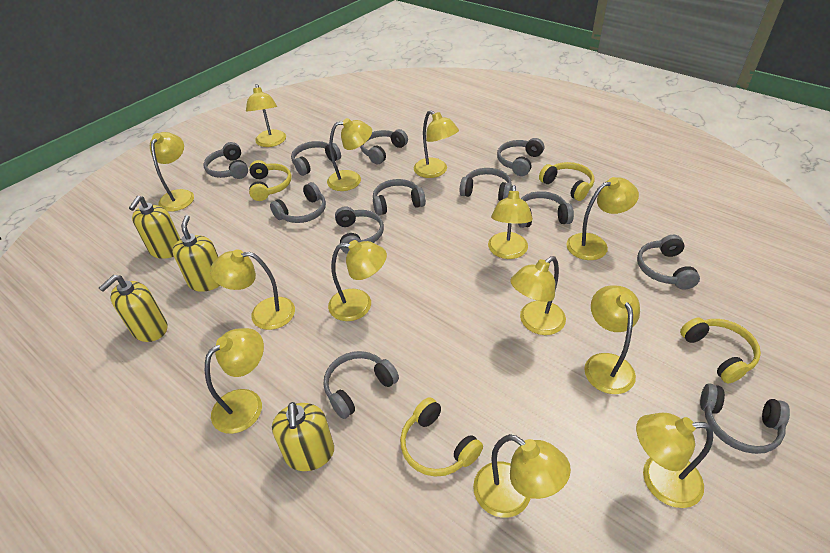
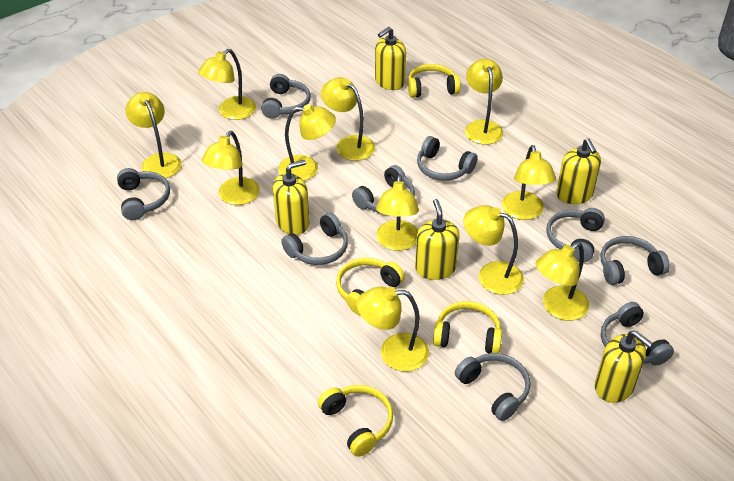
grey headphones: 12 -> 9
yellow lamp: 13 -> 11
yellow soap dispenser: 4 -> 5

